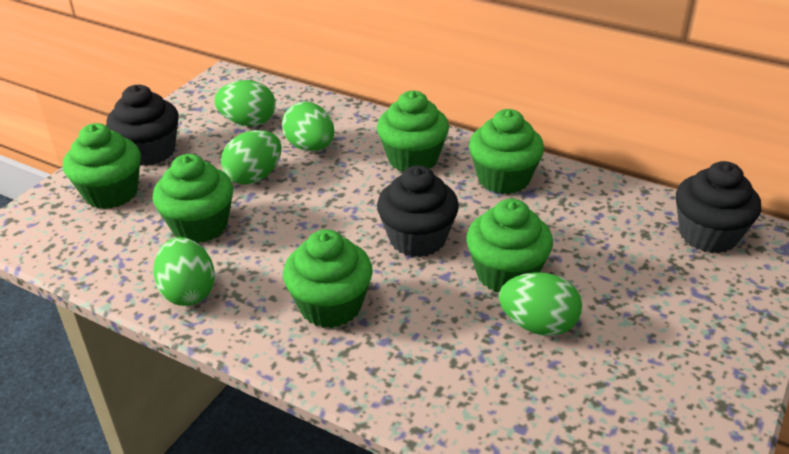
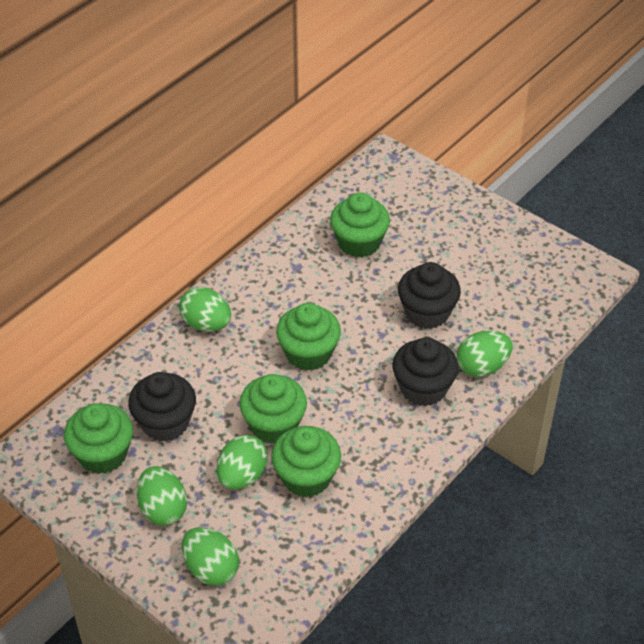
green cupcake: 6 -> 5

